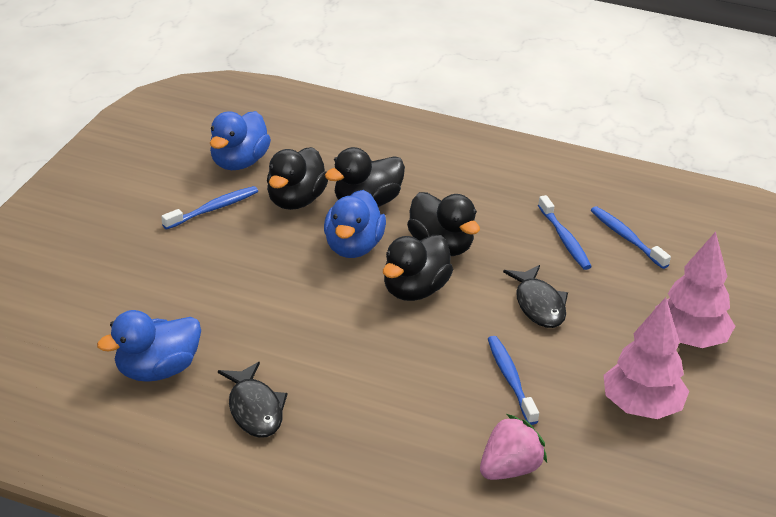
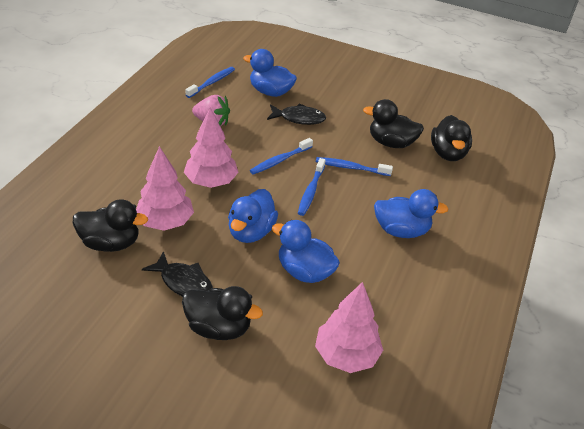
blue duck: 3 -> 4
pink tree: 2 -> 3

